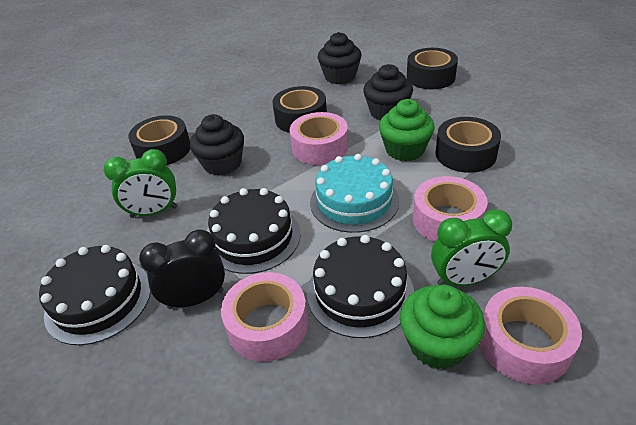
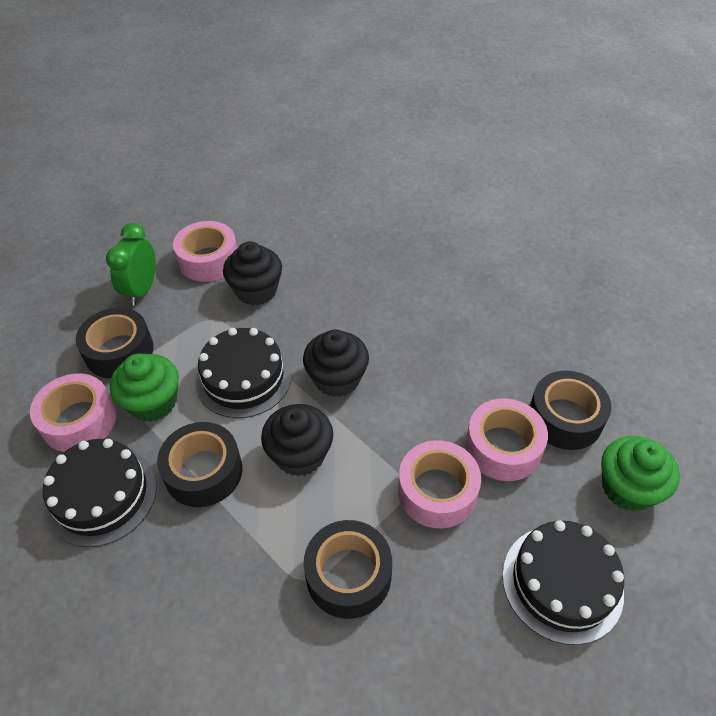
black clock: 1 -> 0
green clock: 2 -> 1
turquoise cake: 1 -> 0

